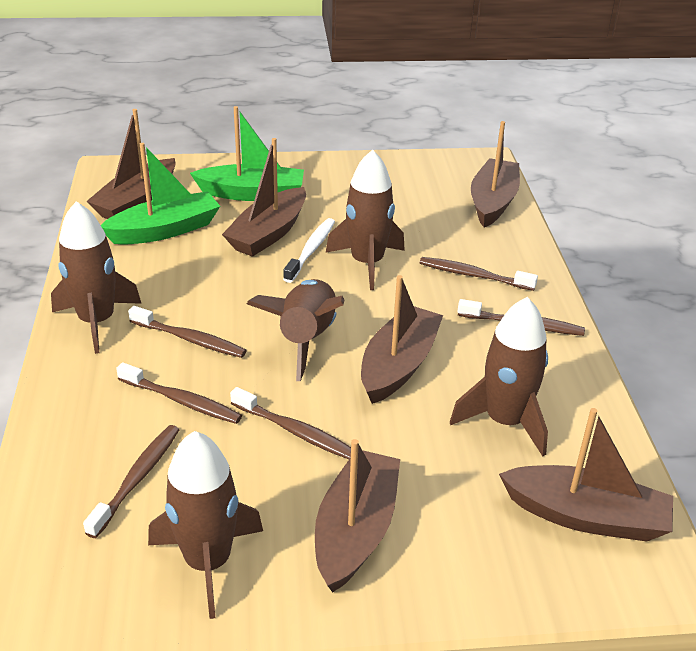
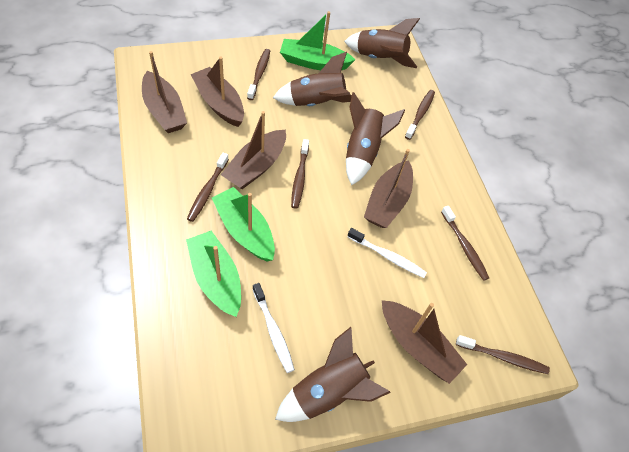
brown boat: 6 -> 5
brown rocket: 5 -> 4
green boat: 2 -> 3
white toothbrush: 1 -> 2

